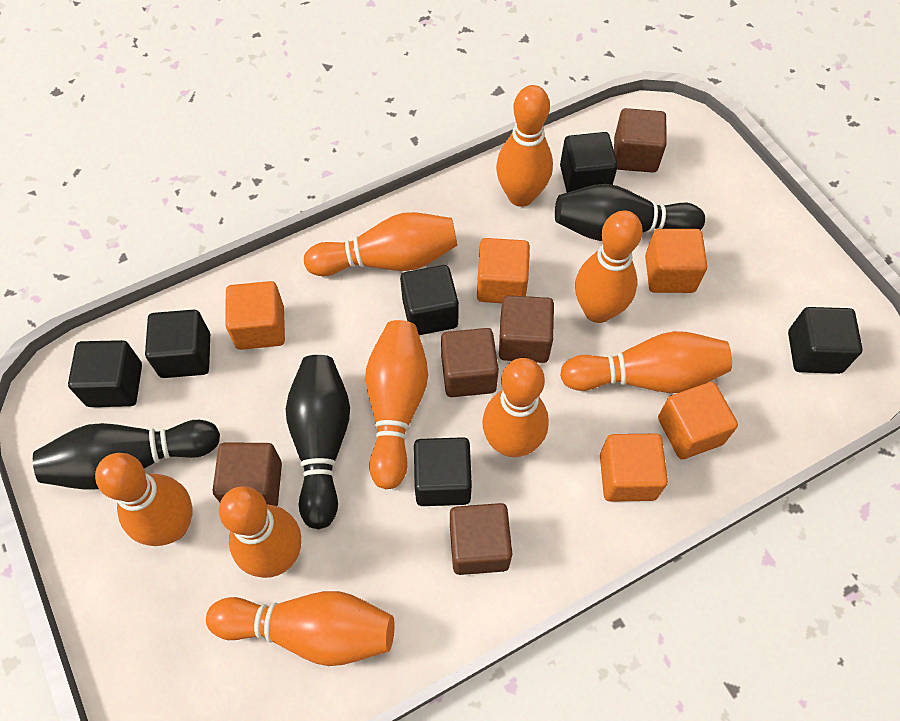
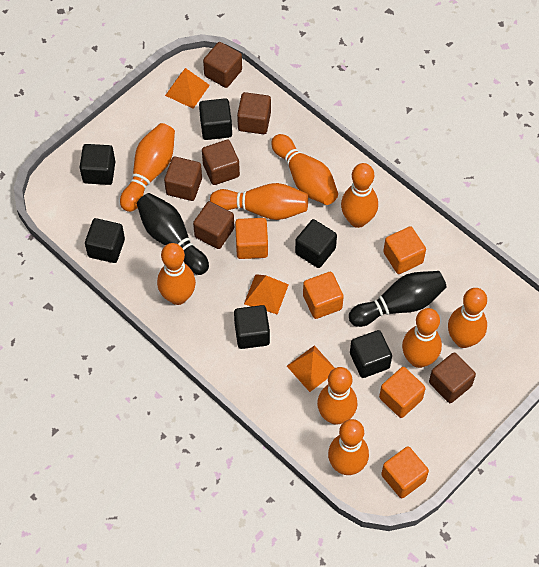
black bowling pin: 3 -> 2
brown cube: 5 -> 6
orange pyramid: 0 -> 3

